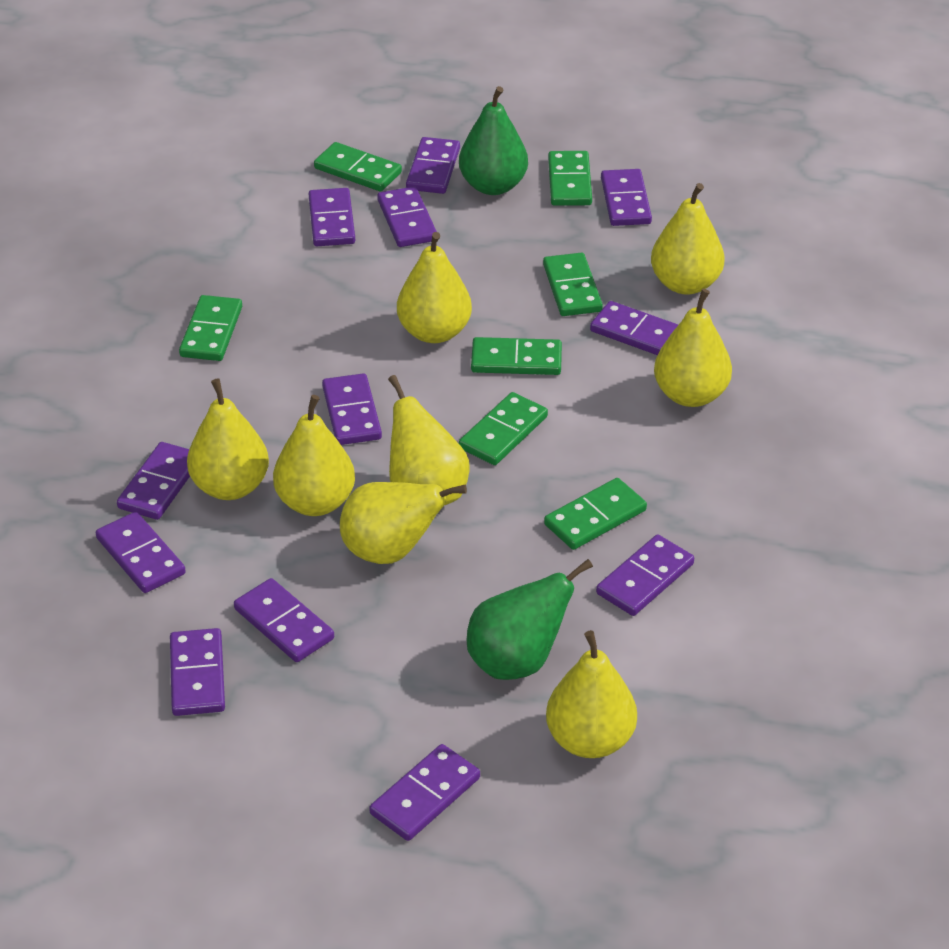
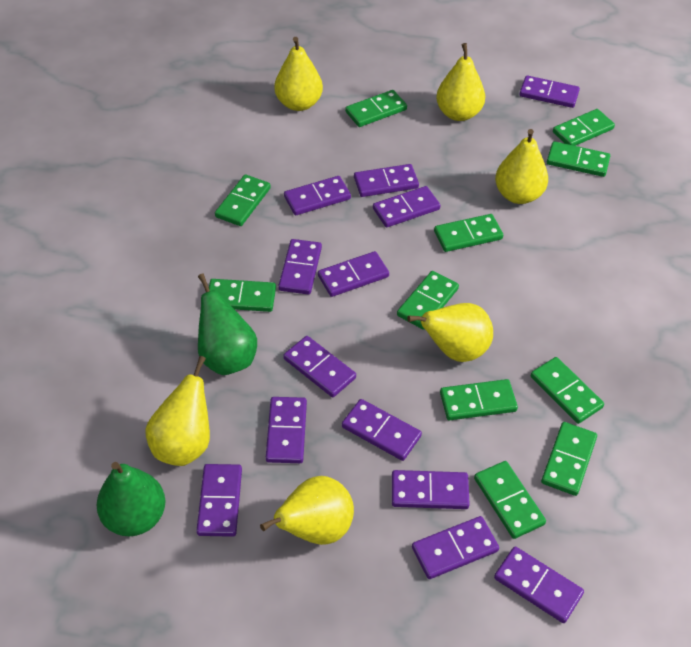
green domino: 7 -> 11
purple domino: 12 -> 13
yellow pear: 8 -> 6

